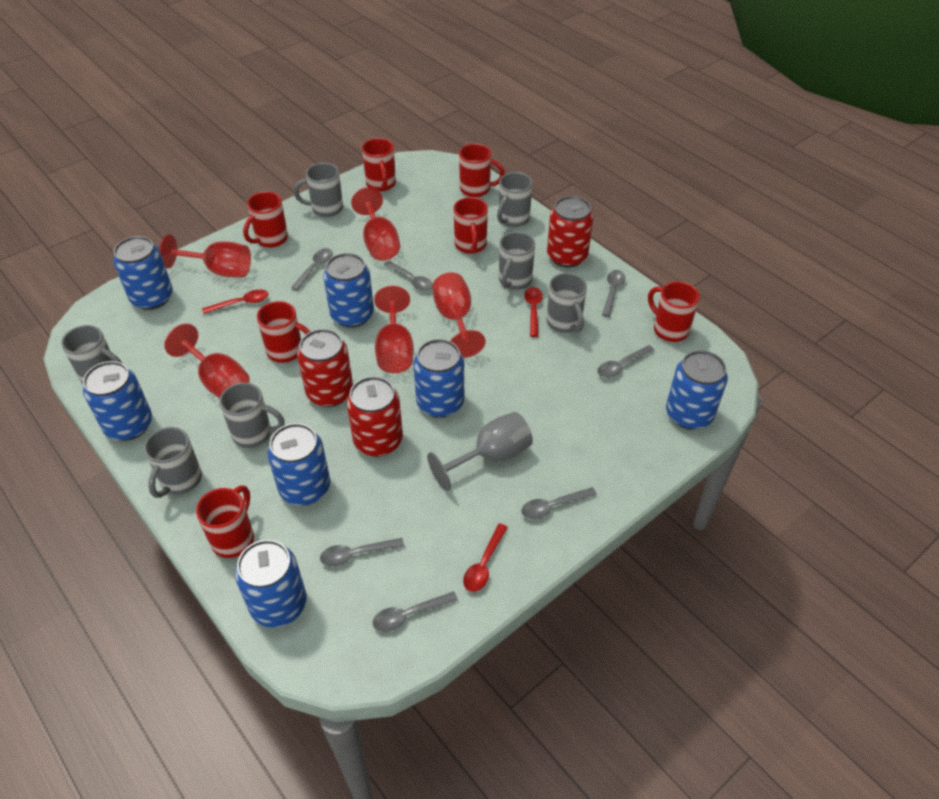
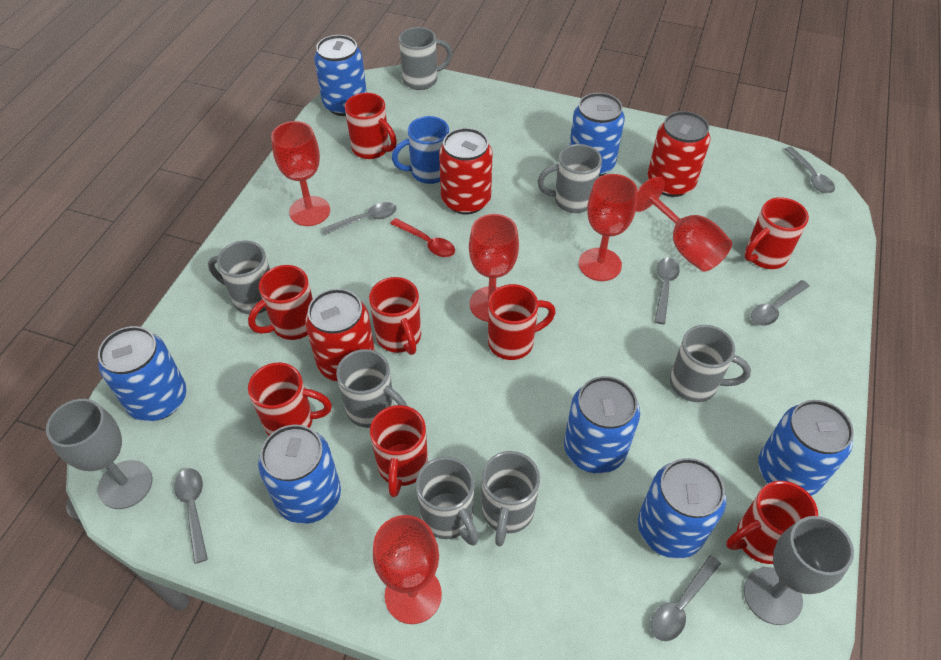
blue mug: 0 -> 1
grey goblet: 1 -> 2
grey spoon: 7 -> 6
red mug: 7 -> 8
red spoon: 3 -> 1

